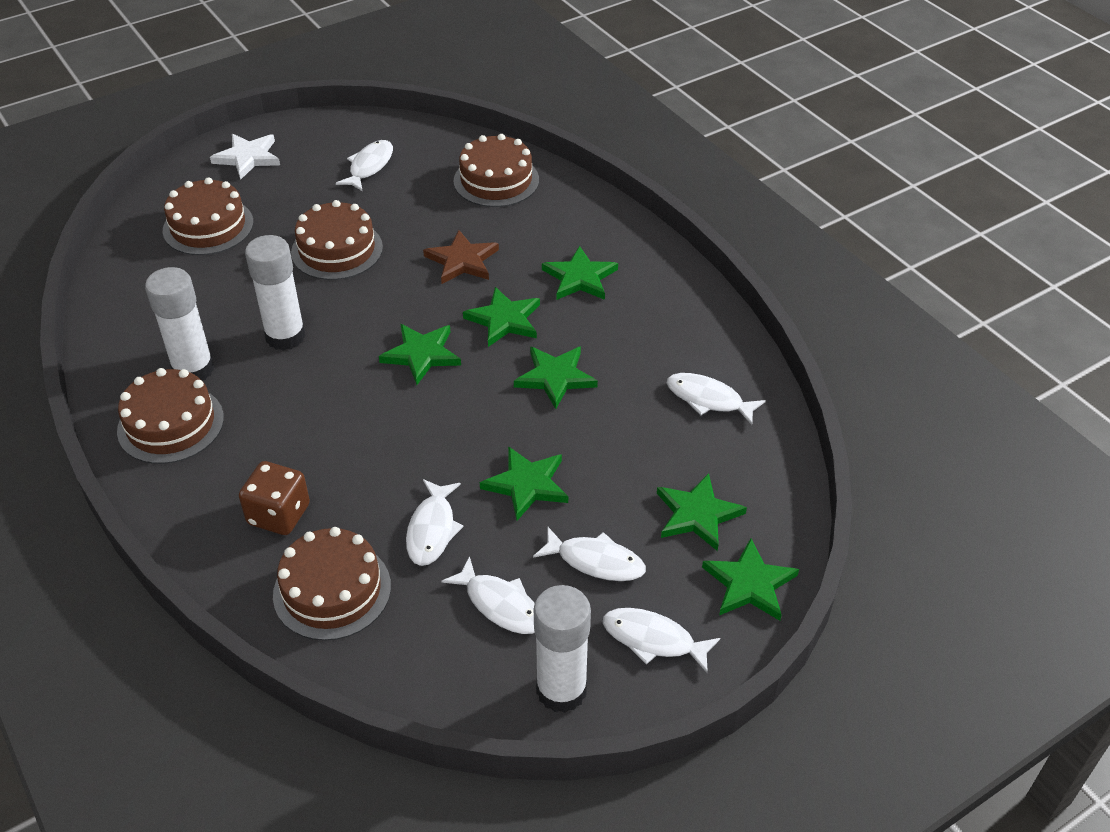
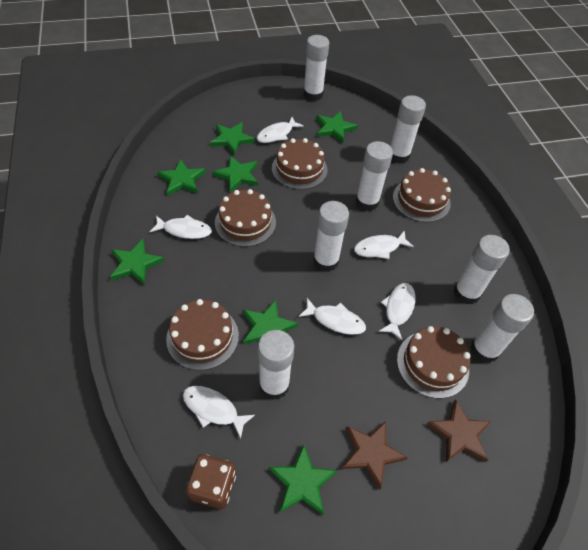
brown star: 1 -> 2
white glue stick: 3 -> 7
white star: 1 -> 0

